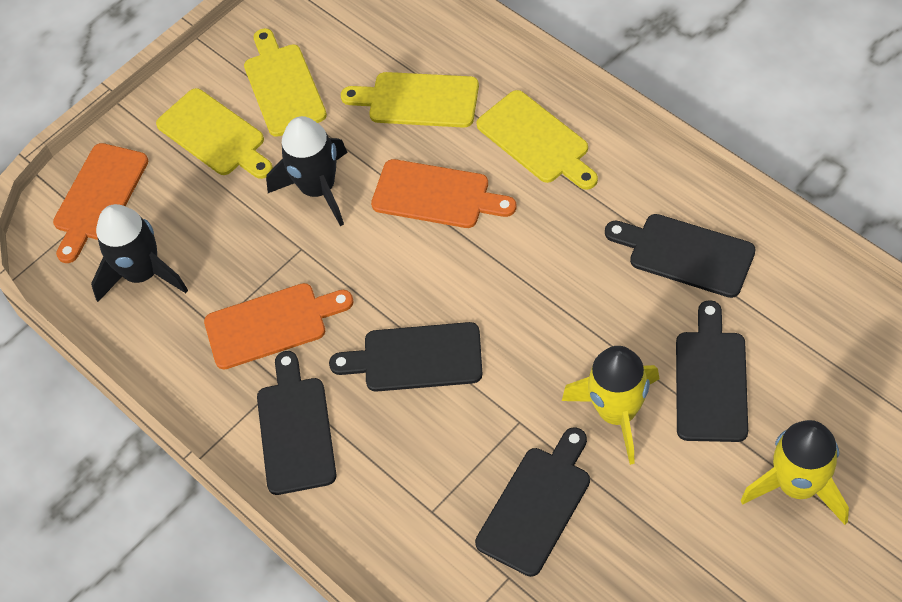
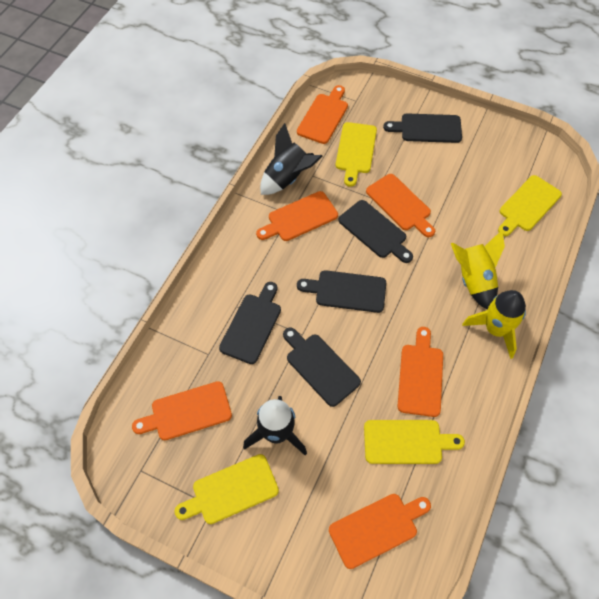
orange cutting board: 3 -> 6

